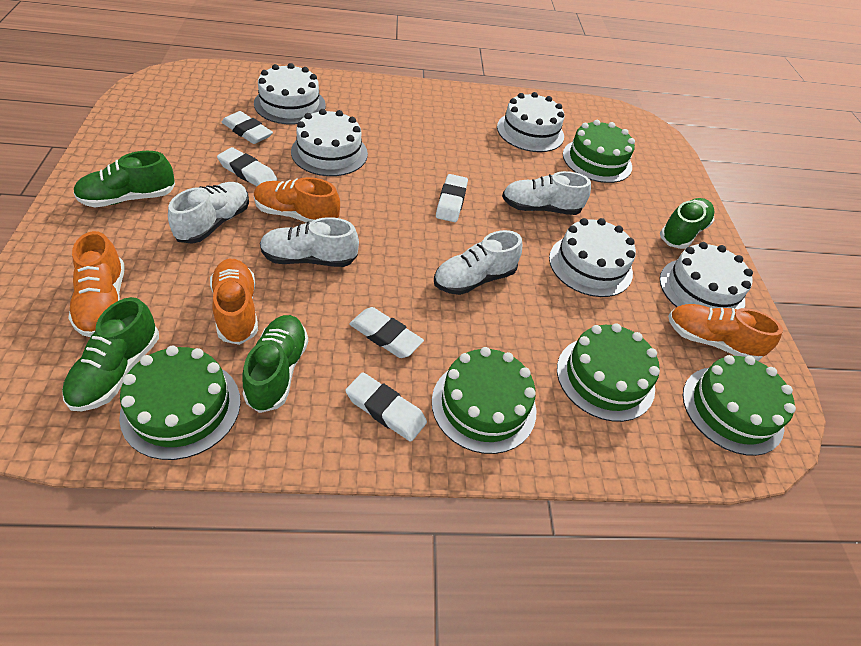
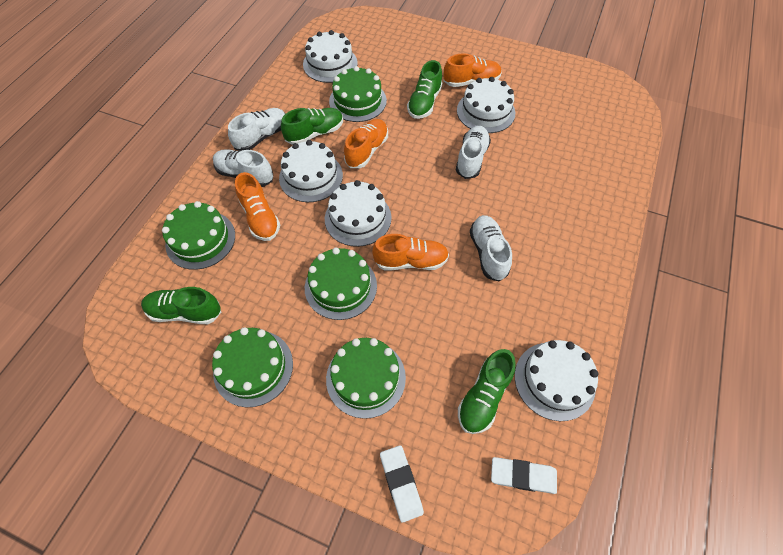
white eraser: 5 -> 2

